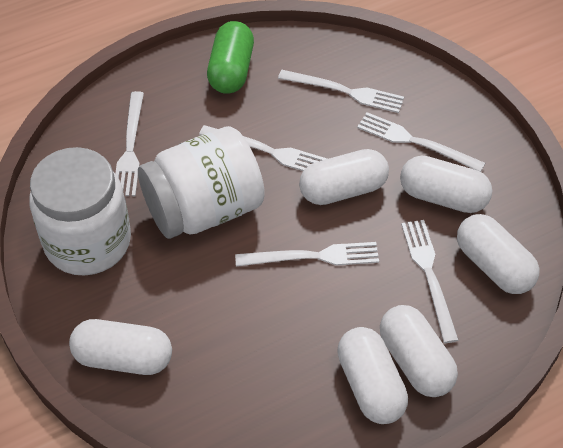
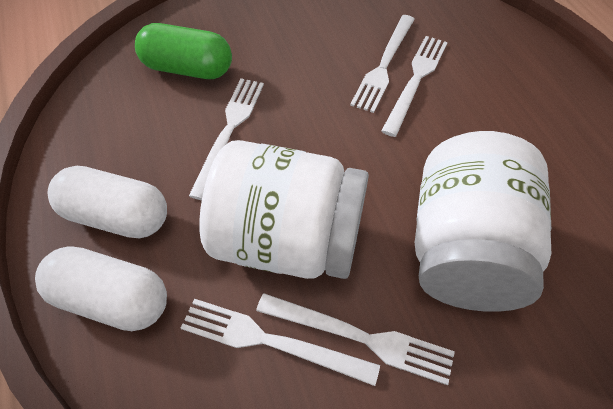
white capsule: 6 -> 2
white fork: 6 -> 5

